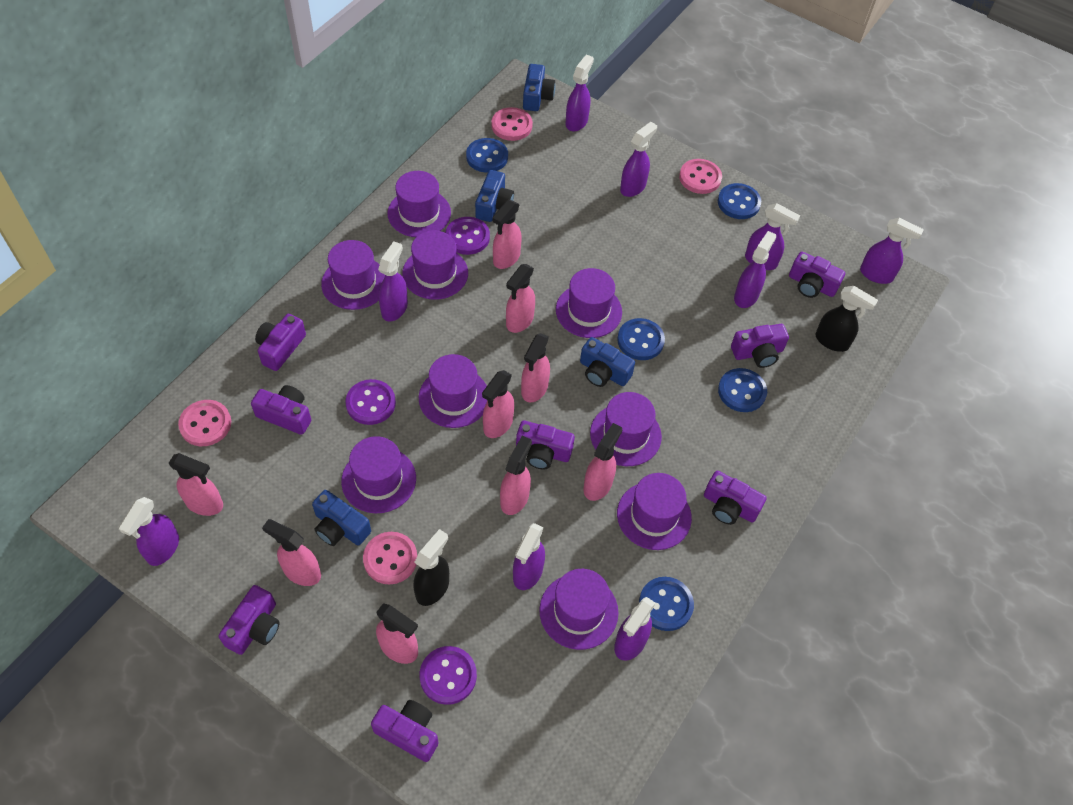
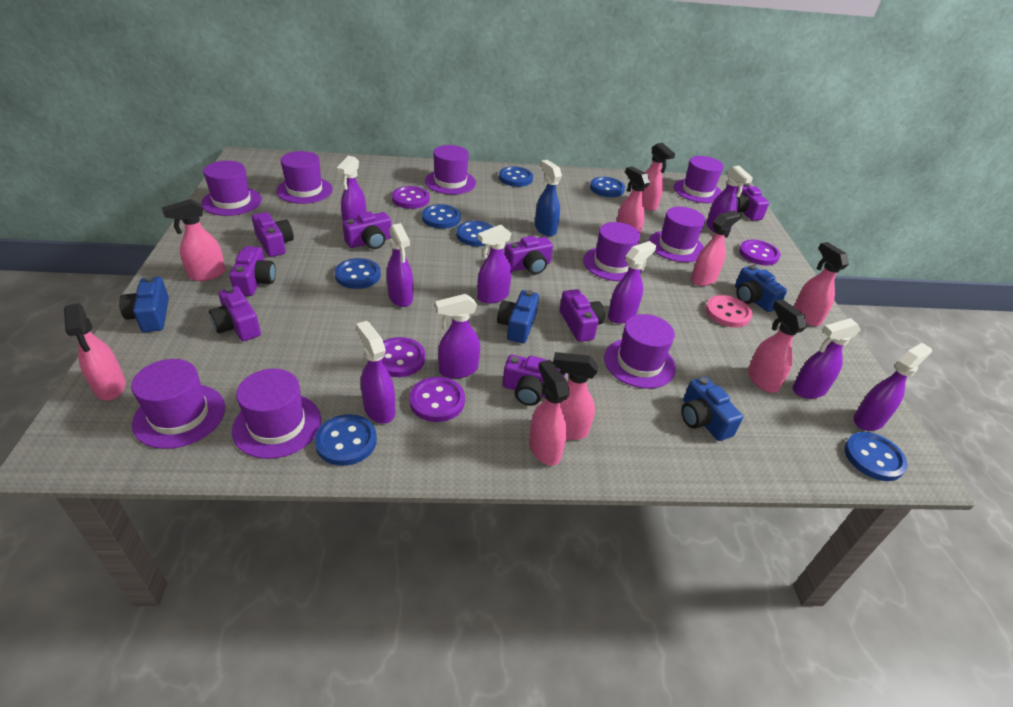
black spray bottle: 2 -> 0
blue button: 5 -> 7
blue spray bottle: 0 -> 1
pink button: 4 -> 1
purple button: 3 -> 4

